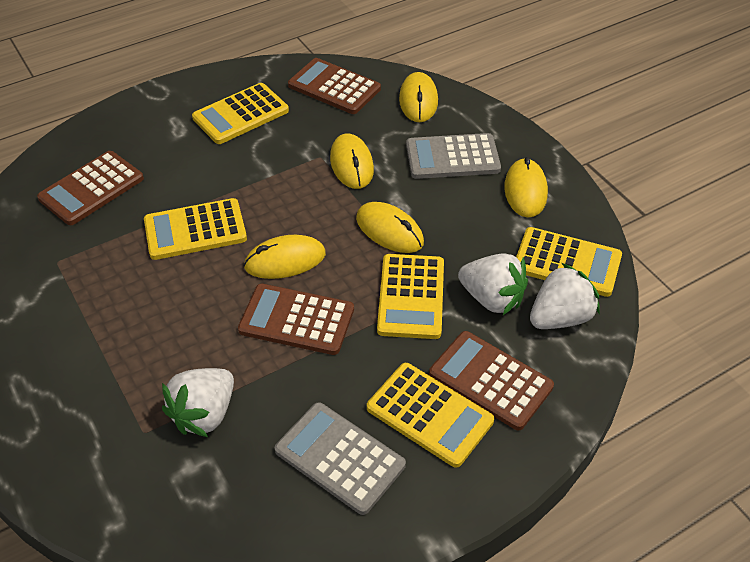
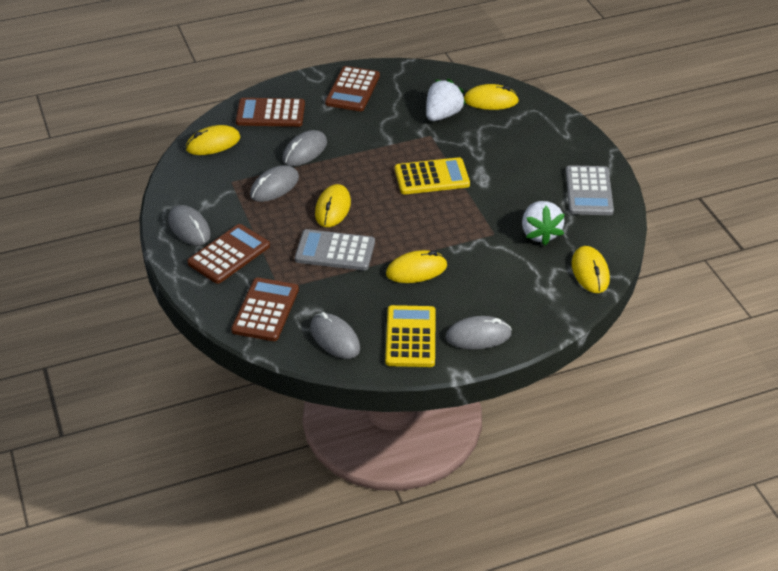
grey mouse: 0 -> 5
white strawberry: 3 -> 2
yellow calculator: 5 -> 2

